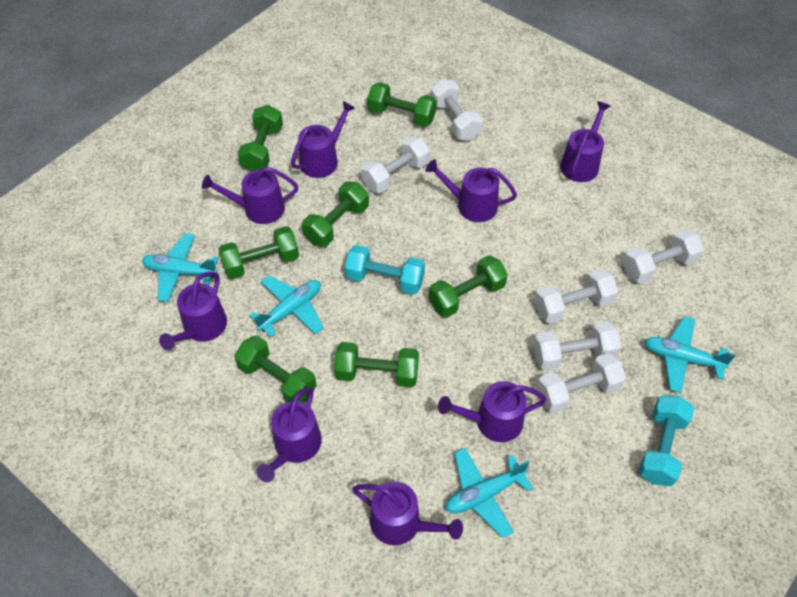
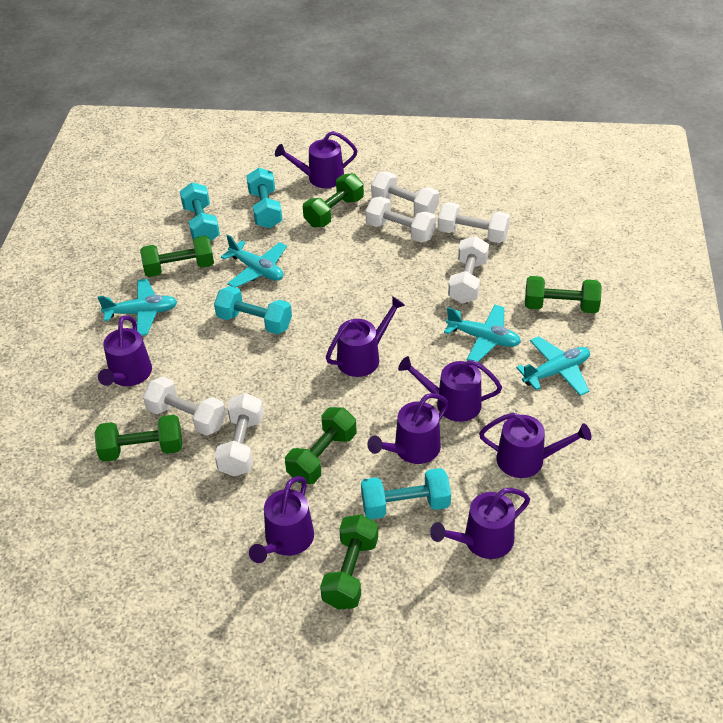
green dumbbell: 7 -> 6
turquoise dumbbell: 2 -> 4

